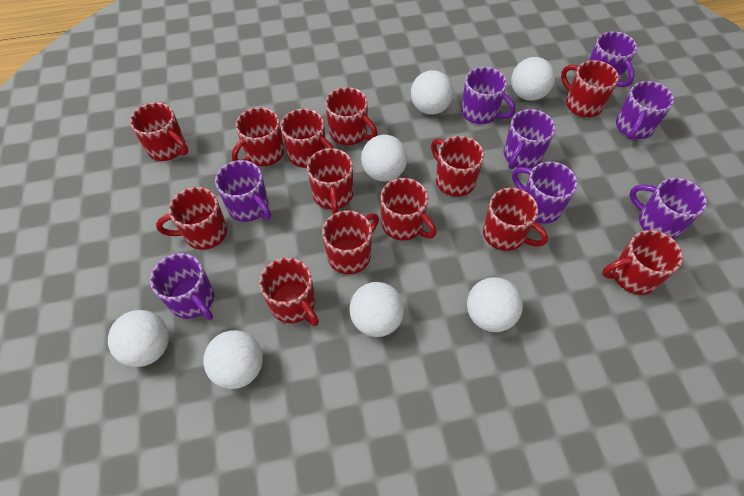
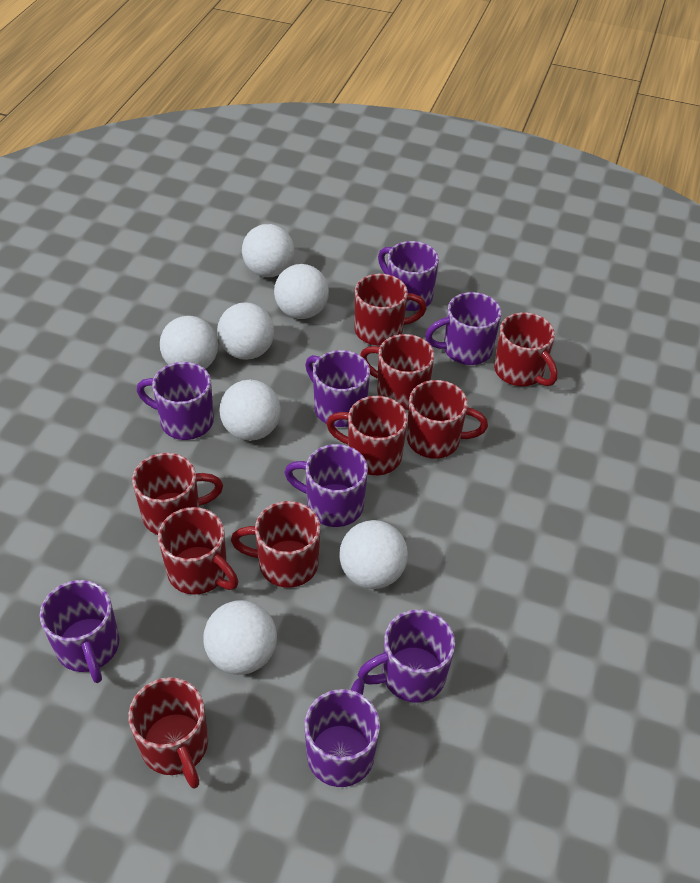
red mug: 13 -> 9

